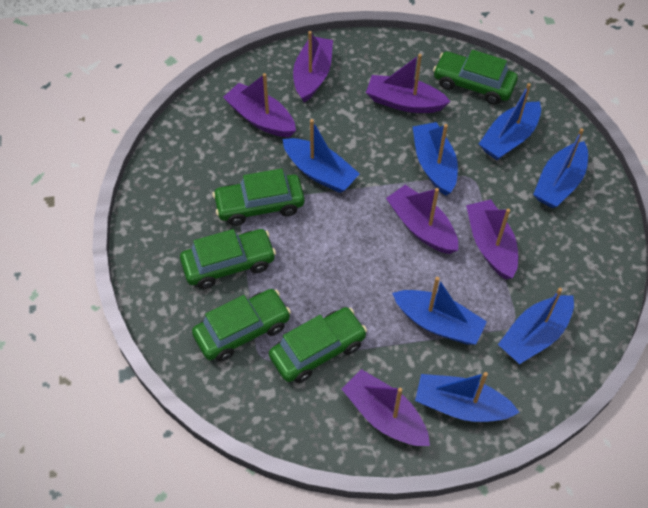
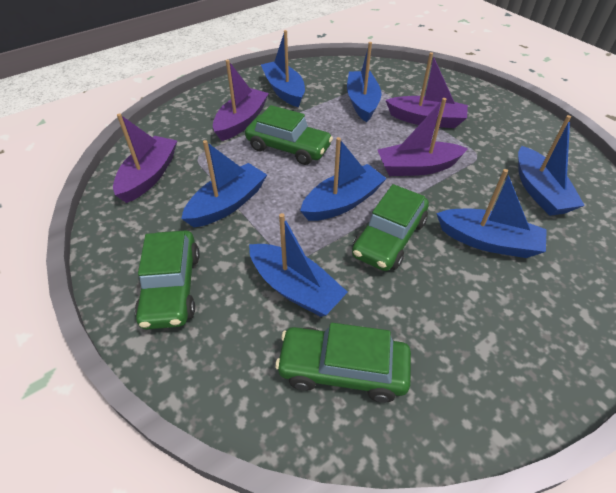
green car: 5 -> 4
purple boat: 6 -> 4

